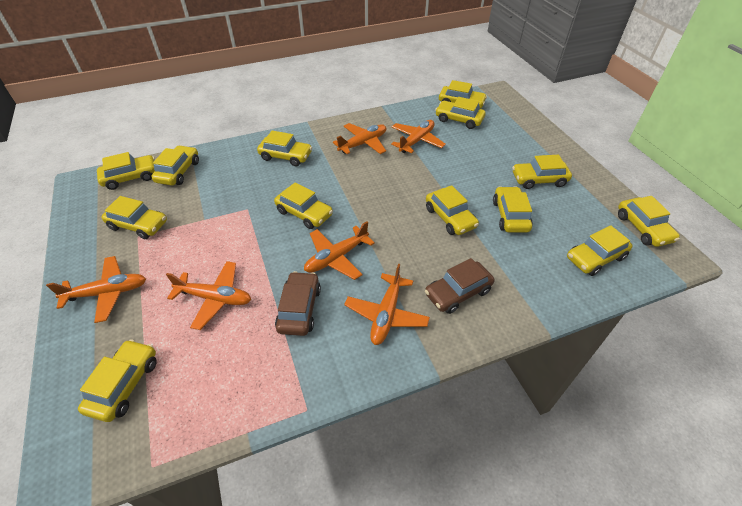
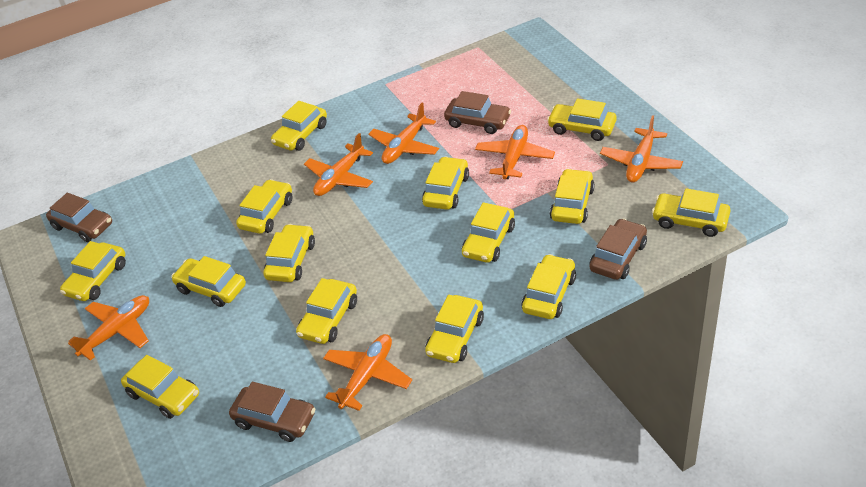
brown car: 2 -> 4
yellow car: 13 -> 14

